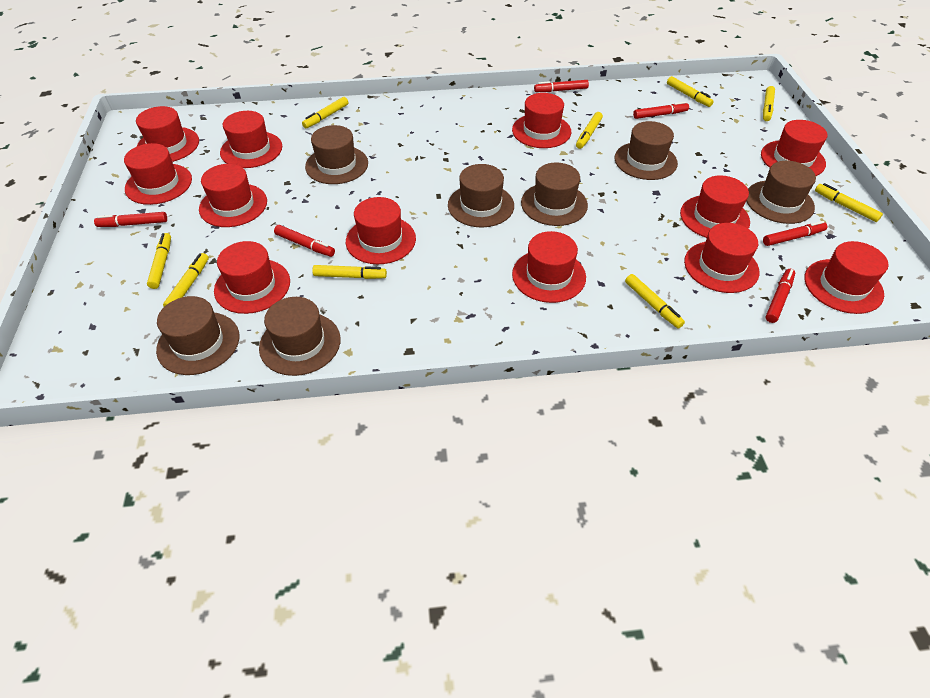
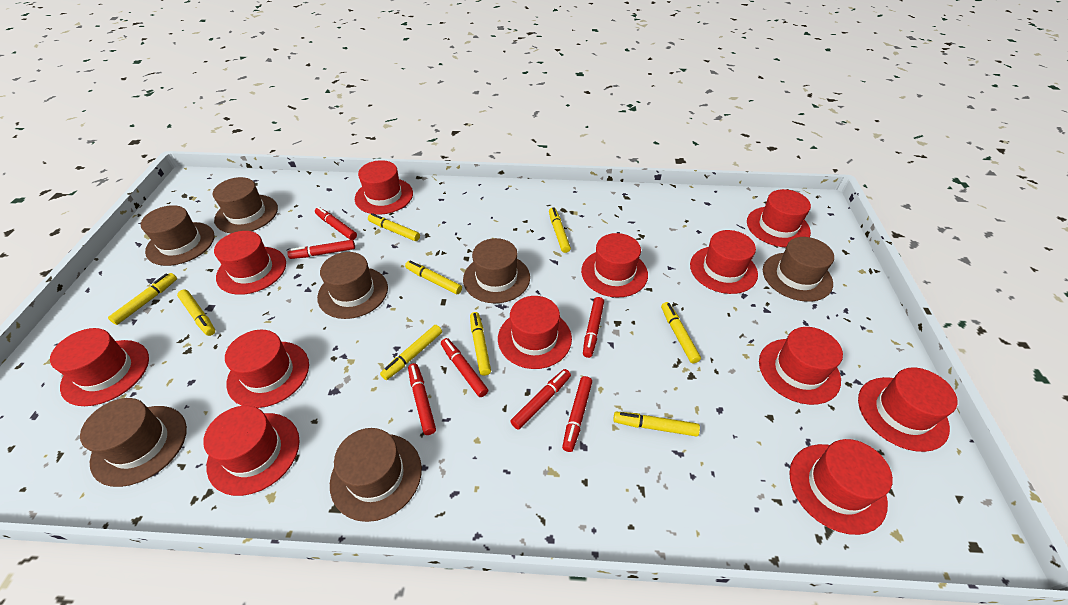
red marker: 6 -> 7

